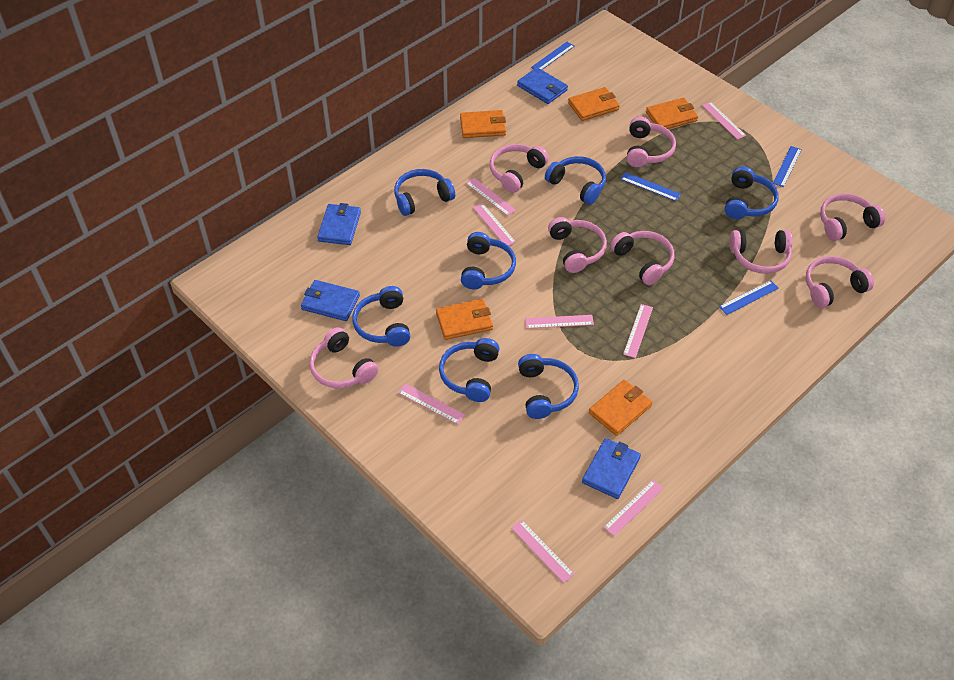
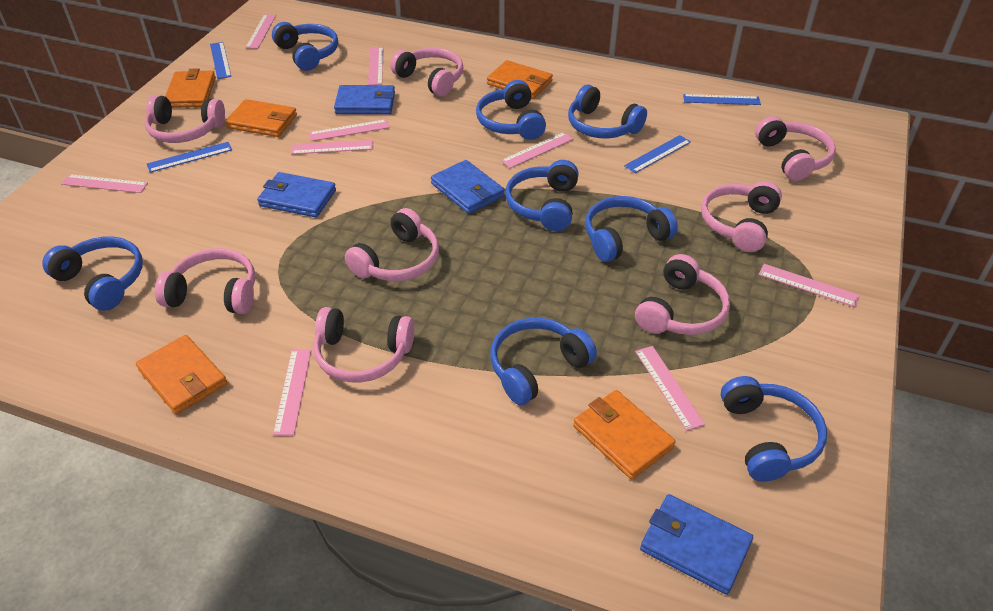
blue headphones: 7 -> 8
pink ruler: 8 -> 9

